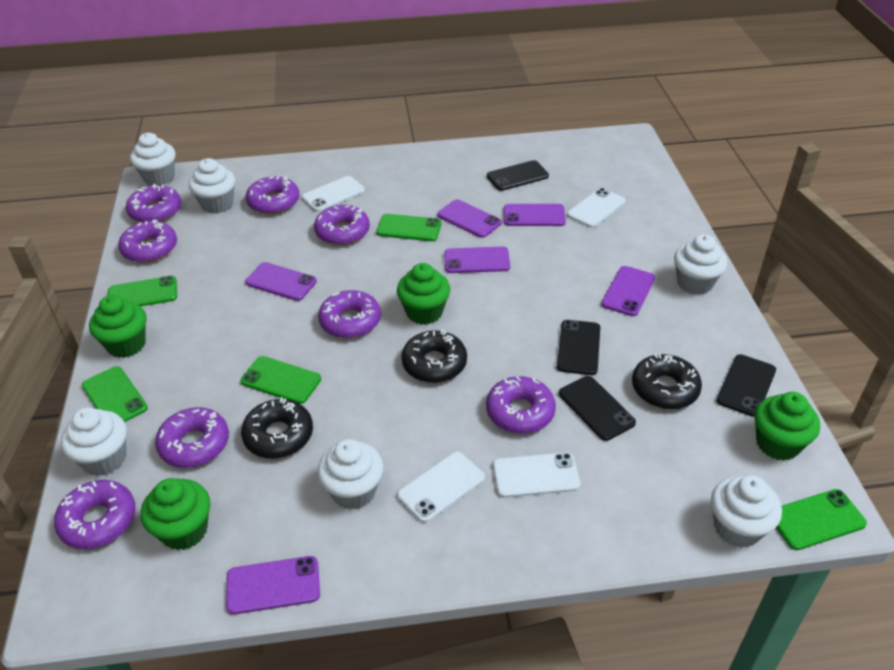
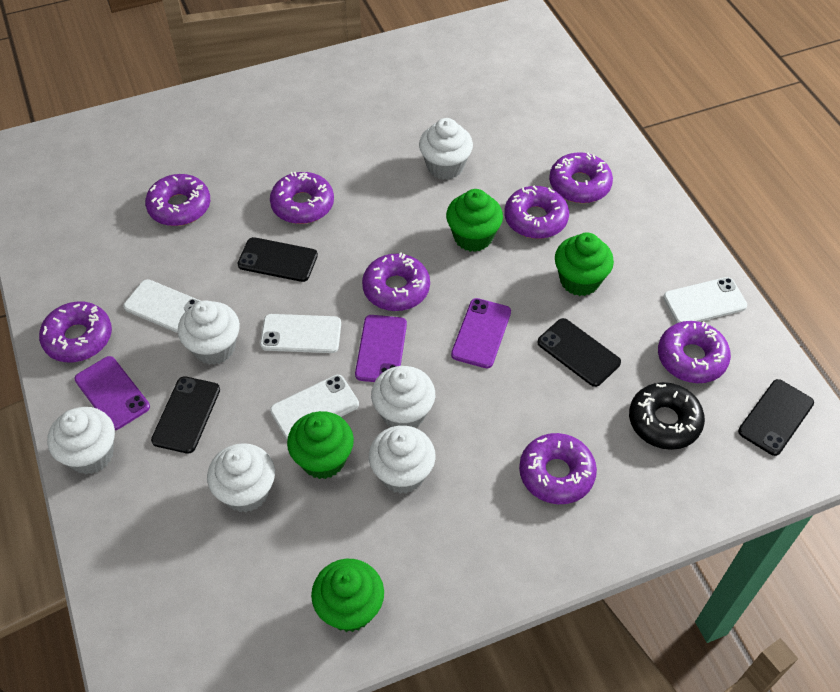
black donut: 3 -> 1
green phone: 5 -> 0
purple phone: 6 -> 3

